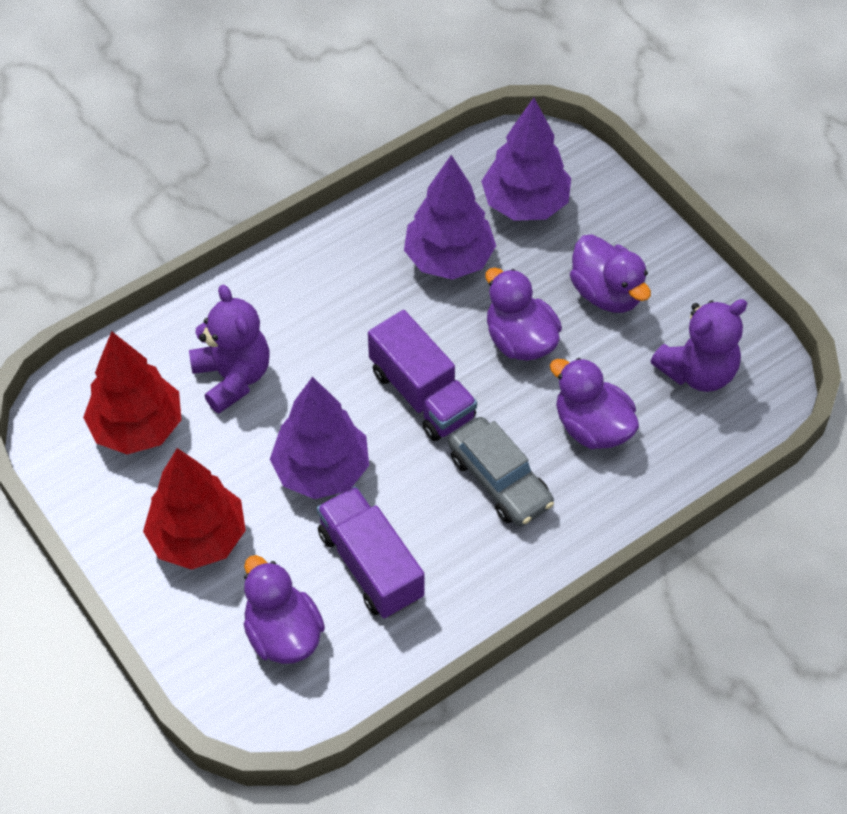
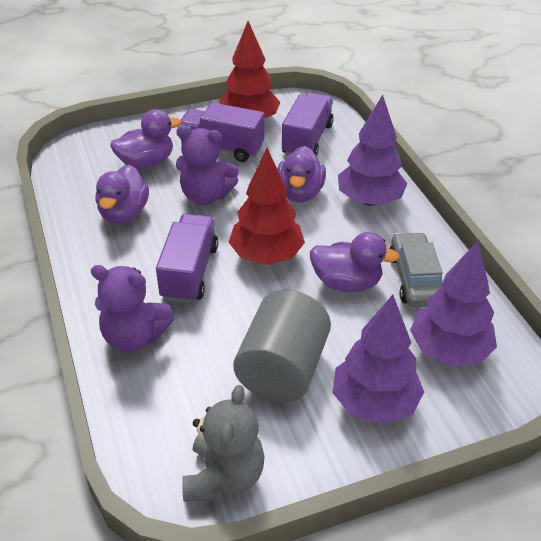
grey cylinder: 0 -> 1
grey teddy bear: 0 -> 1
purple truck: 2 -> 3

